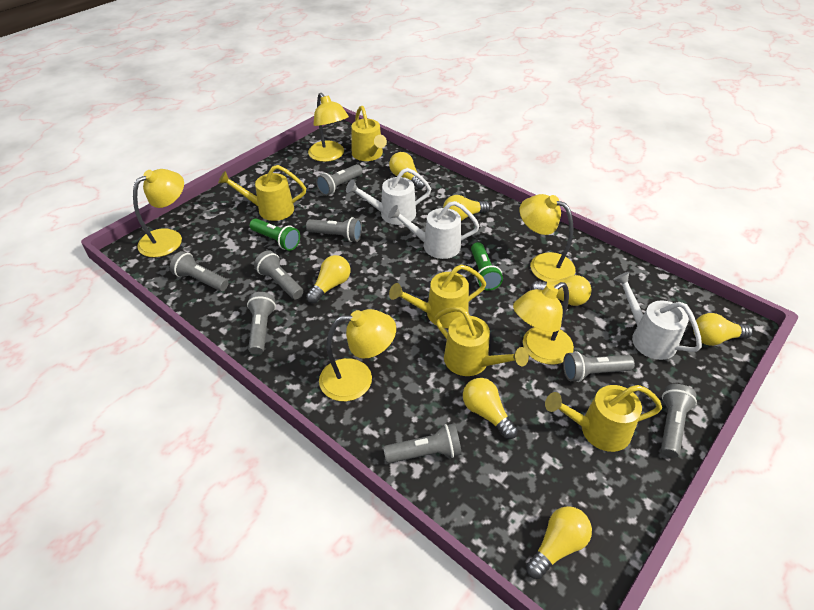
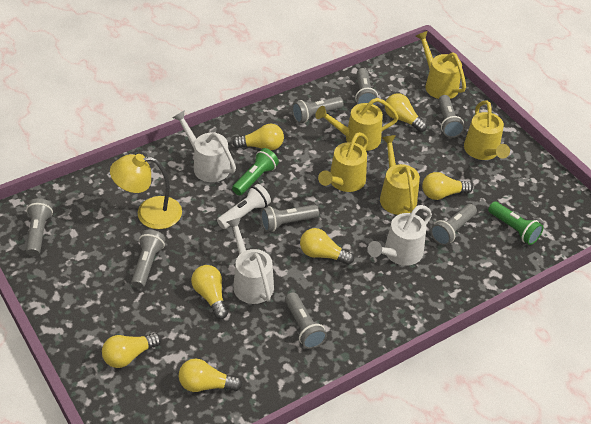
white flashlight: 0 -> 1
yellow lamp: 5 -> 1

